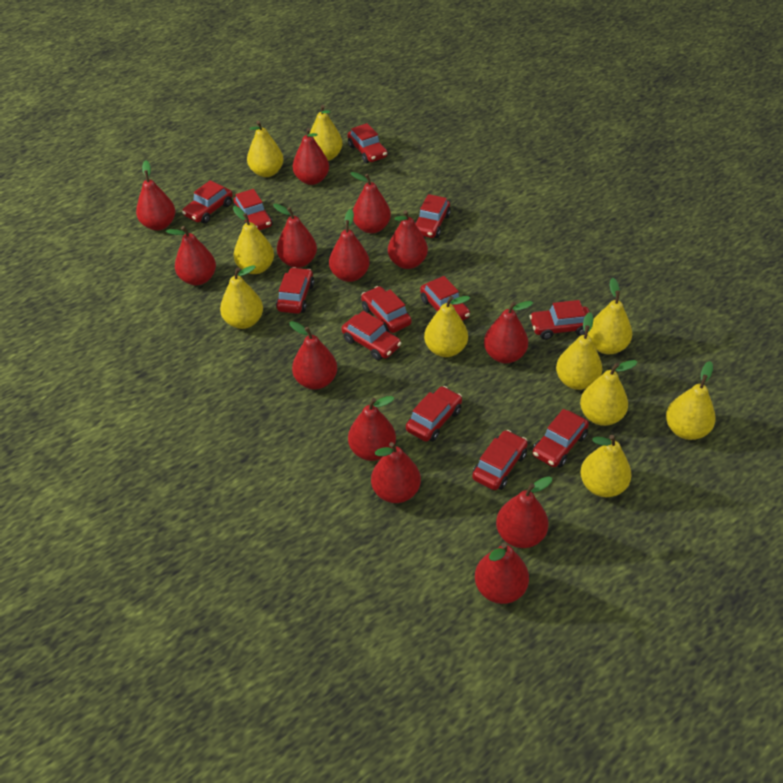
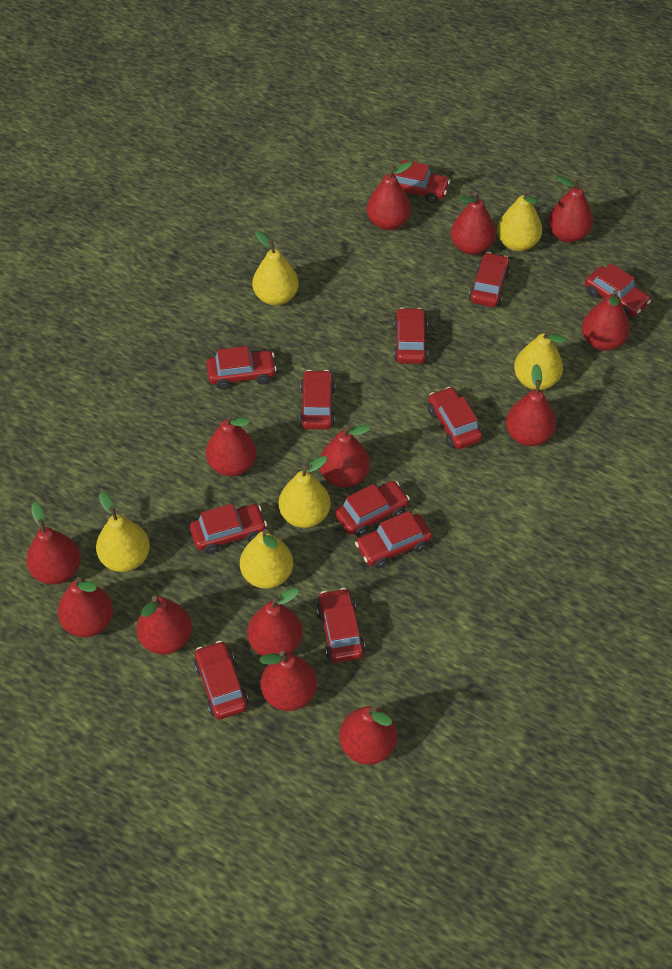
yellow pear: 10 -> 6

